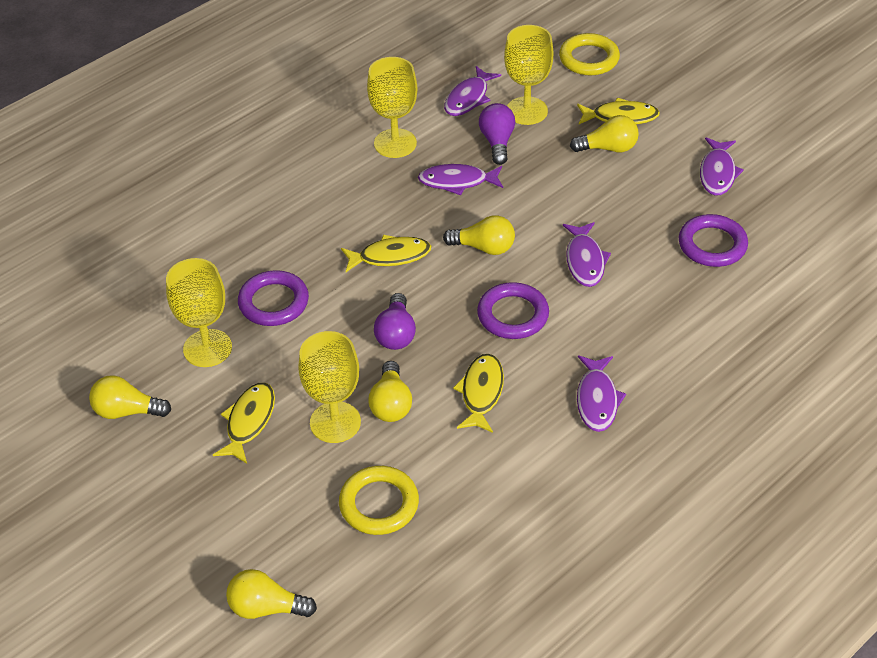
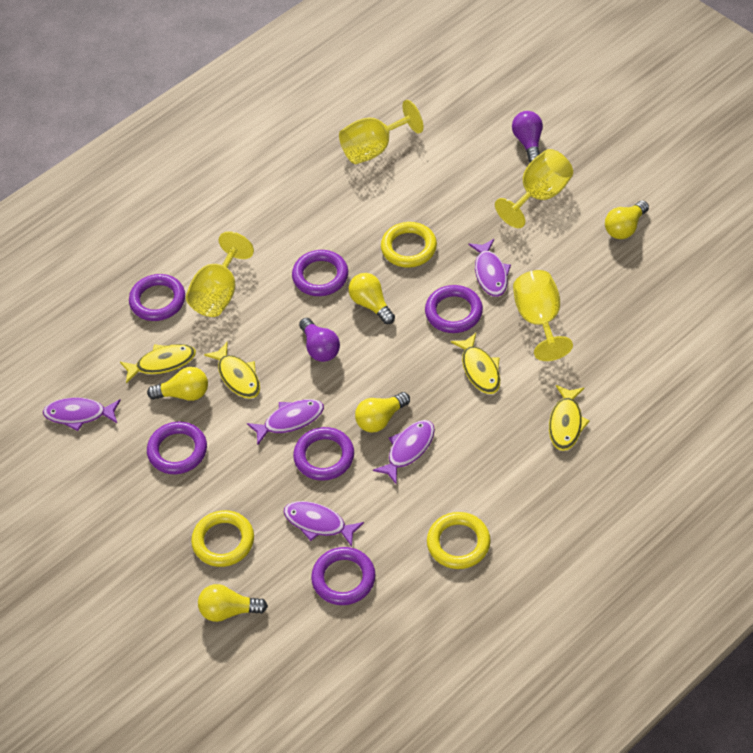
purple ring: 3 -> 6
yellow ring: 2 -> 3

